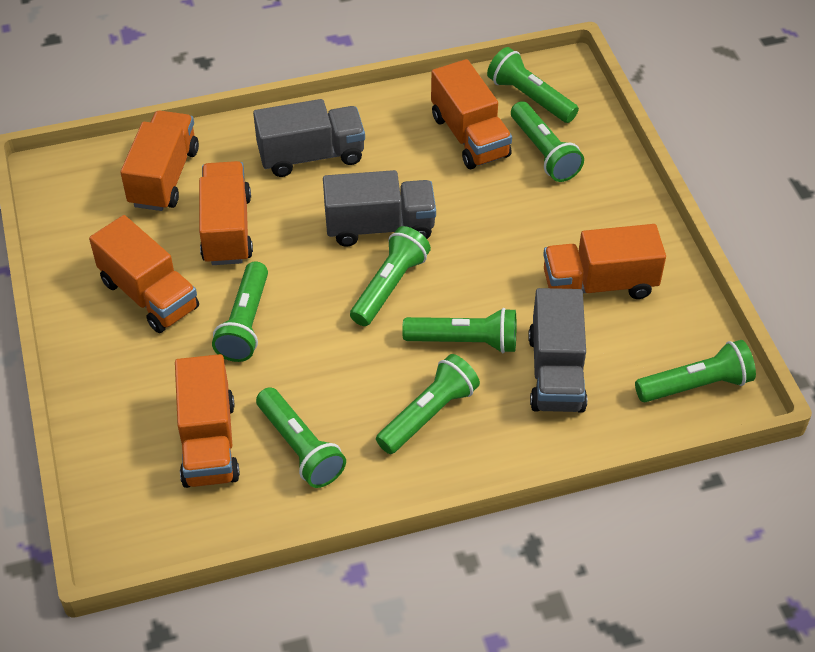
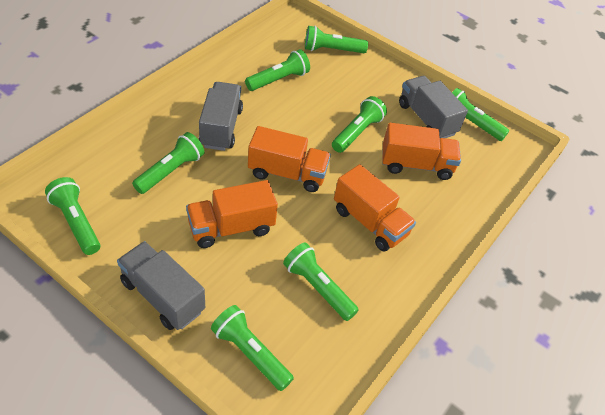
orange truck: 6 -> 4

